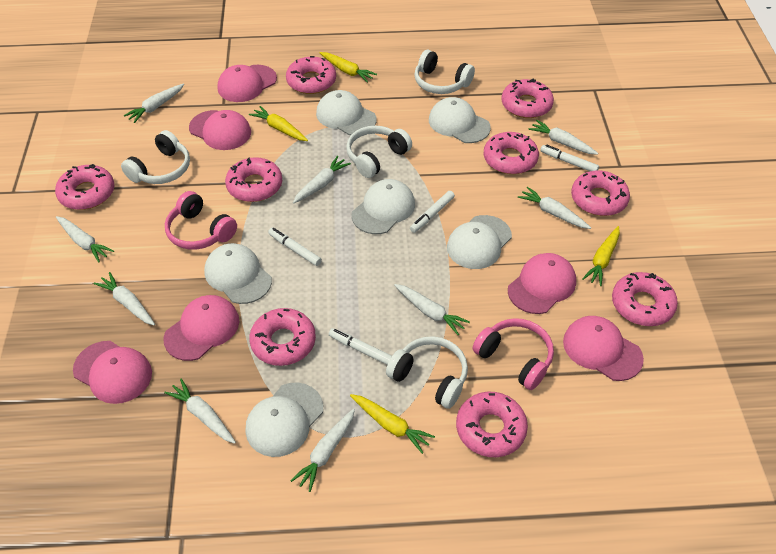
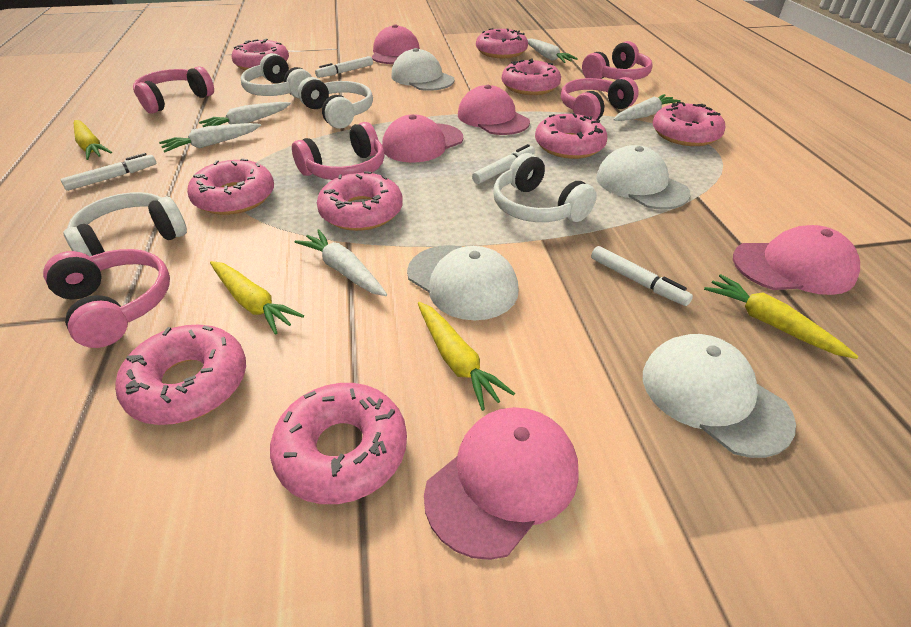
pink cap: 6 -> 5
pink headphones: 2 -> 5
white cap: 6 -> 4
white carrot: 9 -> 5

